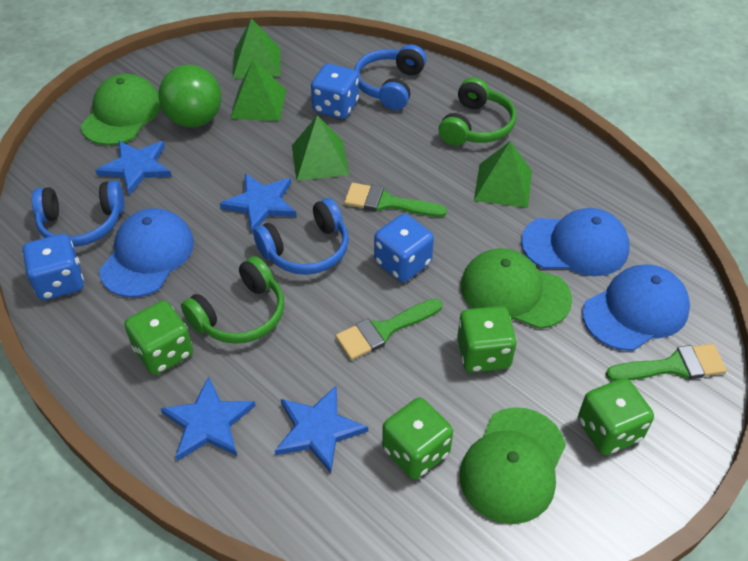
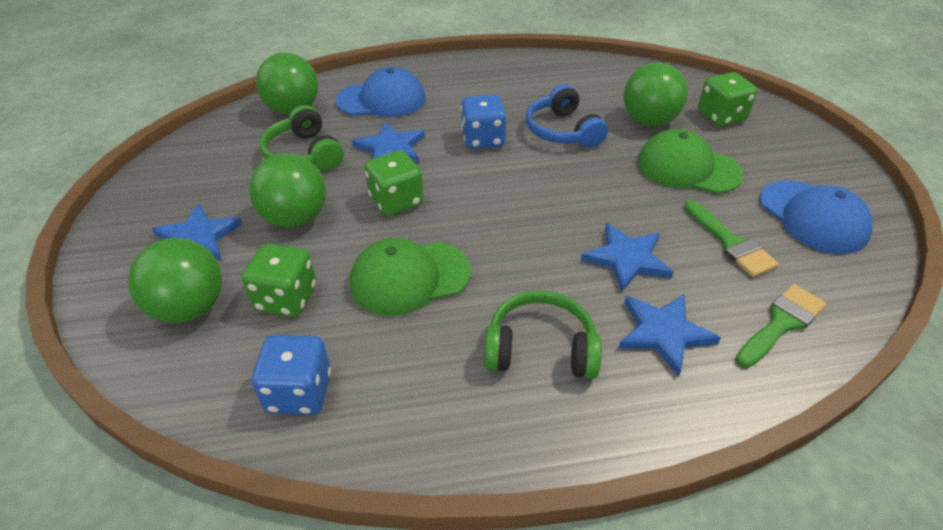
blue cap: 3 -> 2
blue dice: 3 -> 2
blue headphones: 3 -> 1
green ball: 1 -> 4
green brush: 3 -> 2
green cap: 3 -> 2
green dice: 4 -> 3
green pyramid: 4 -> 0

